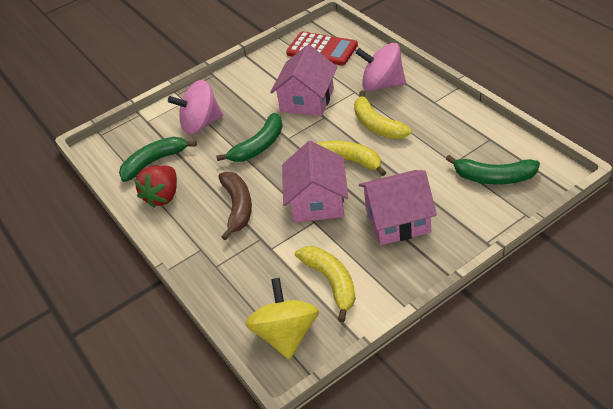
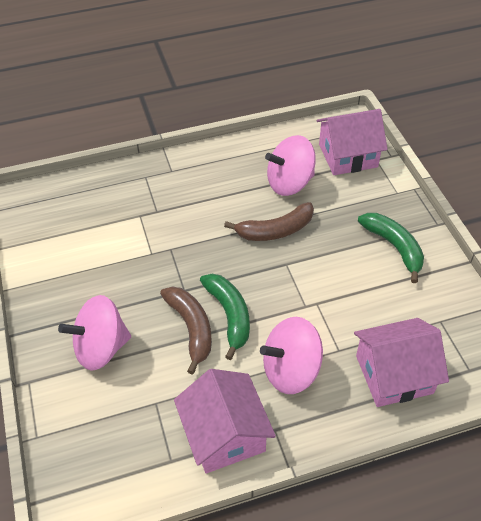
brown banana: 1 -> 2
green banana: 3 -> 2
pink spinning top: 2 -> 3
red calculator: 1 -> 0
red strawberry: 1 -> 0
yellow banana: 3 -> 0
yellow spinning top: 1 -> 0

